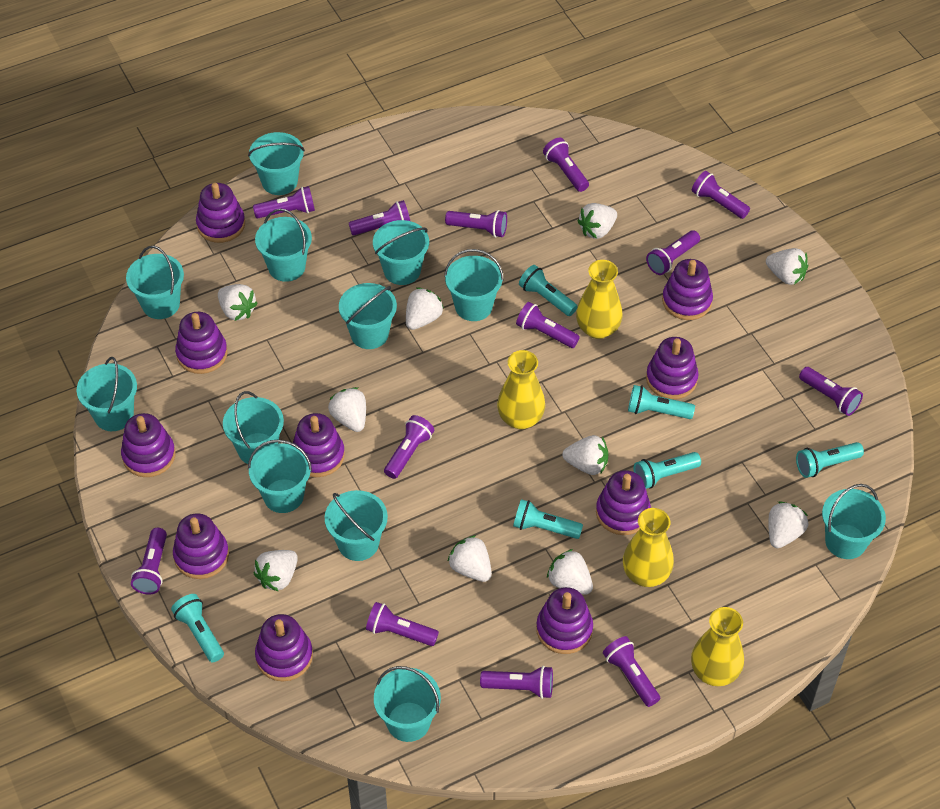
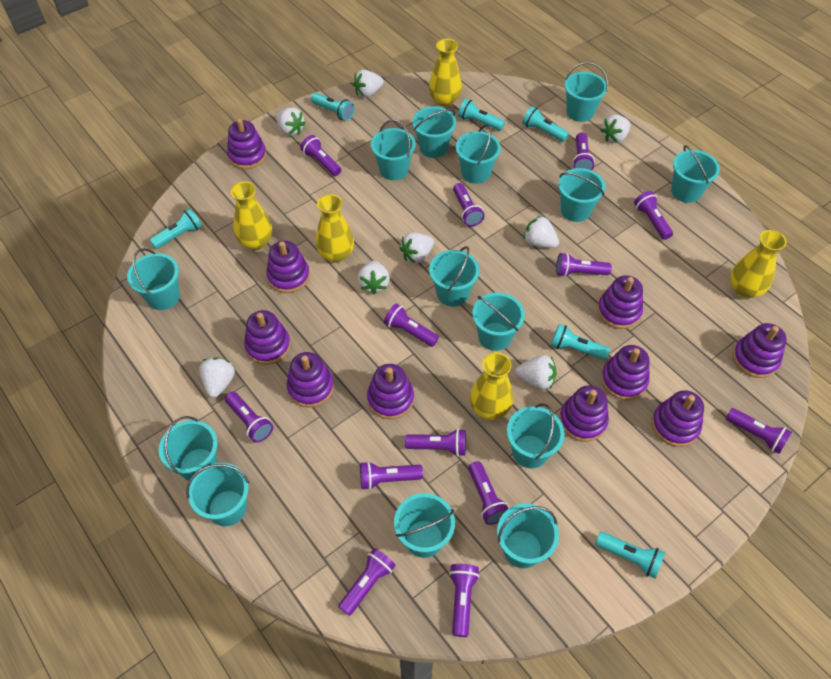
turquoise bucket: 12 -> 14
white strawberry: 10 -> 8
yellow vase: 4 -> 5

